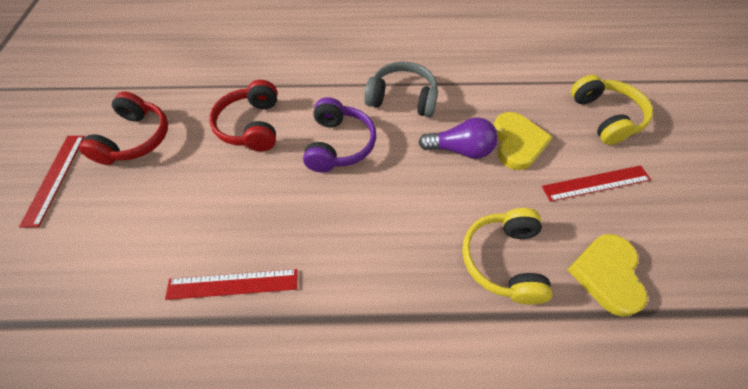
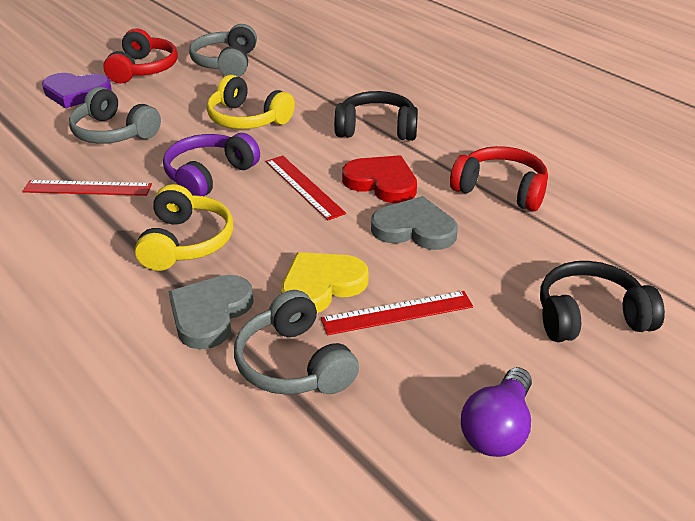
black headphones: 0 -> 2
grey headphones: 1 -> 3
grey heart: 0 -> 2
purple heart: 0 -> 1
red heart: 0 -> 1
yellow heart: 2 -> 1

